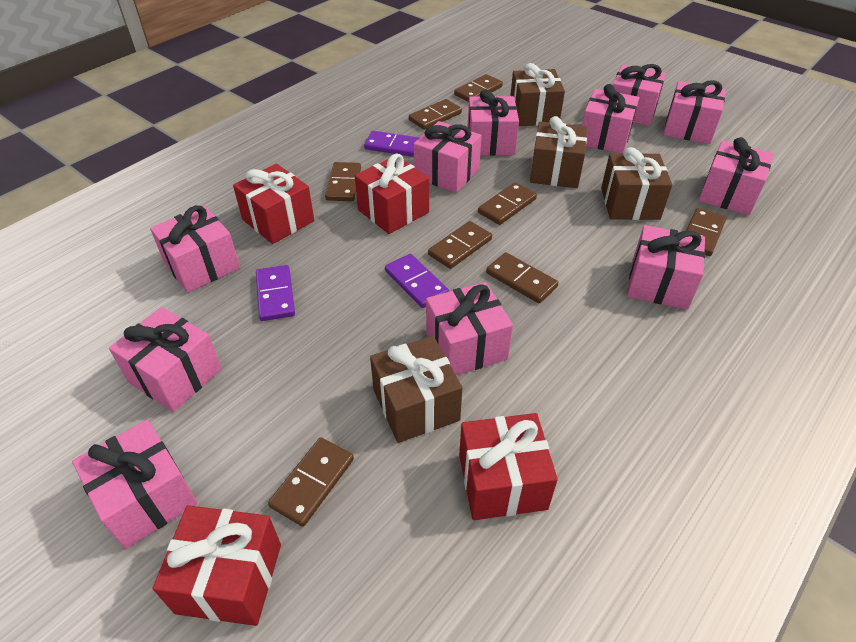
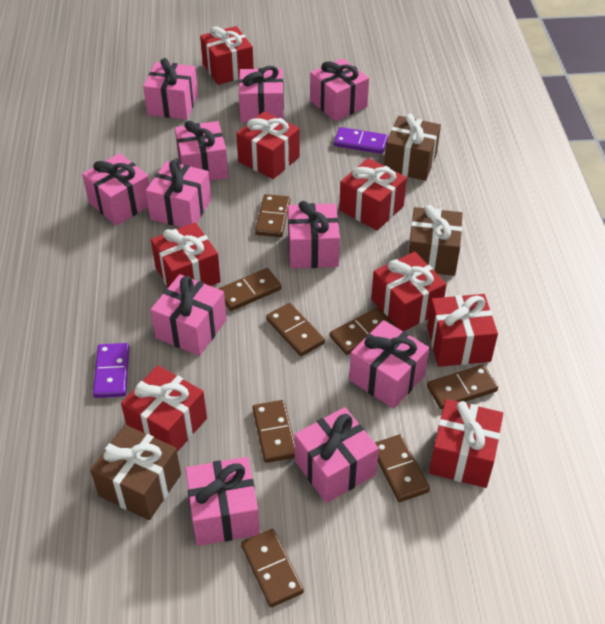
brown gift: 4 -> 3
purple domino: 3 -> 2
red gift: 4 -> 8

